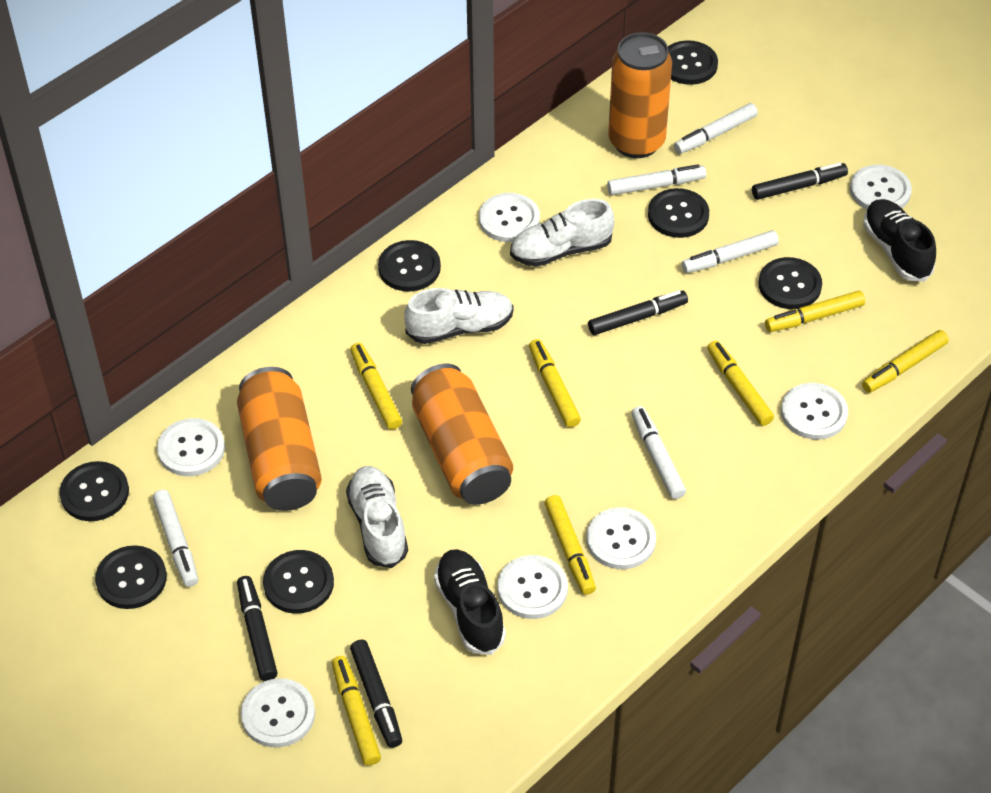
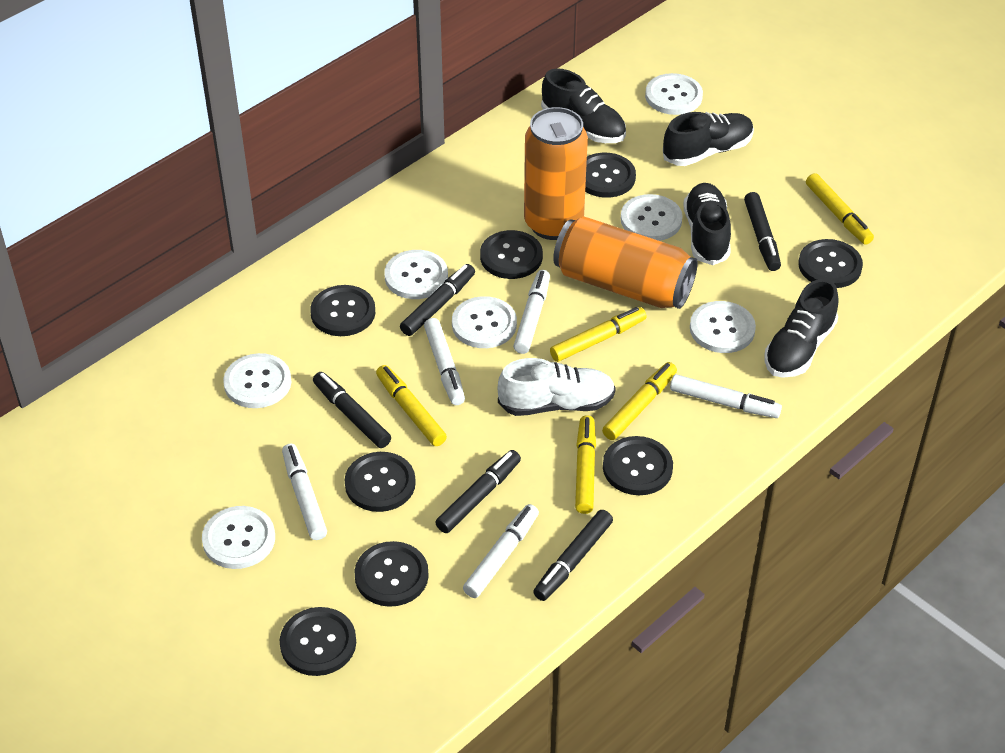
black button: 7 -> 8
black marker: 4 -> 5
black shoe: 2 -> 4
orange can: 3 -> 2
white shoe: 3 -> 1
yellow marker: 7 -> 5

